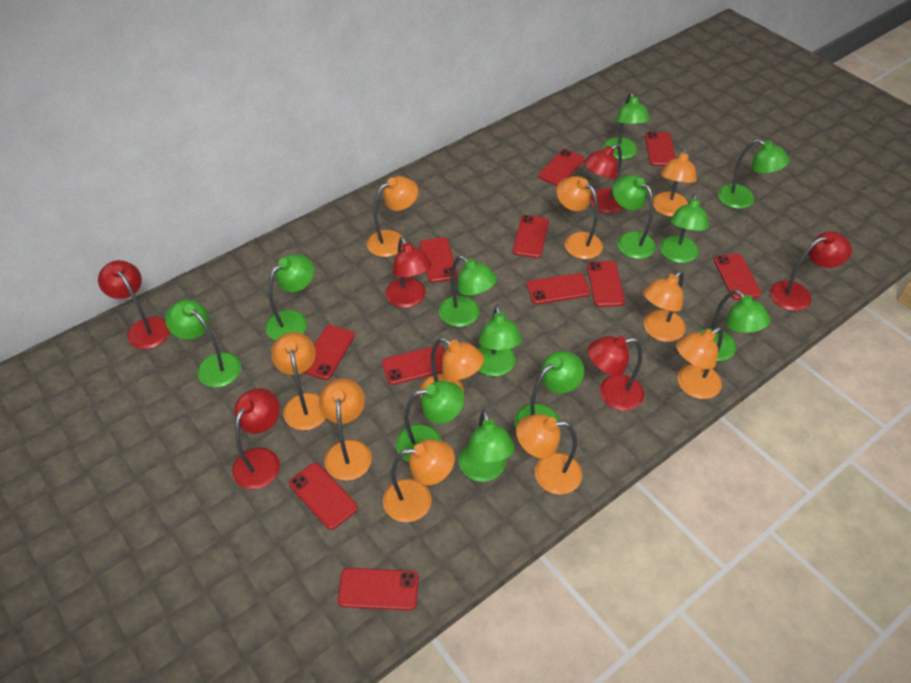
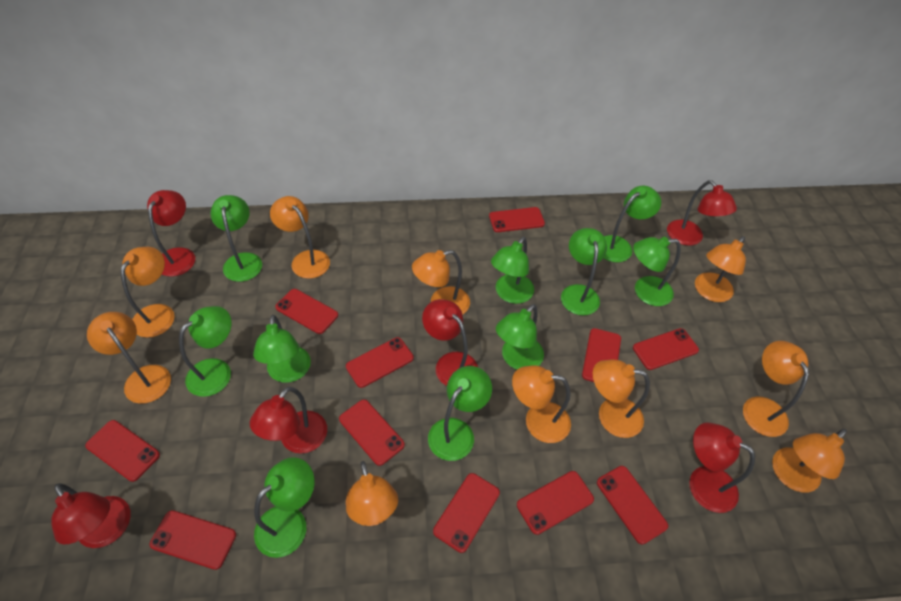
green lamp: 12 -> 10

